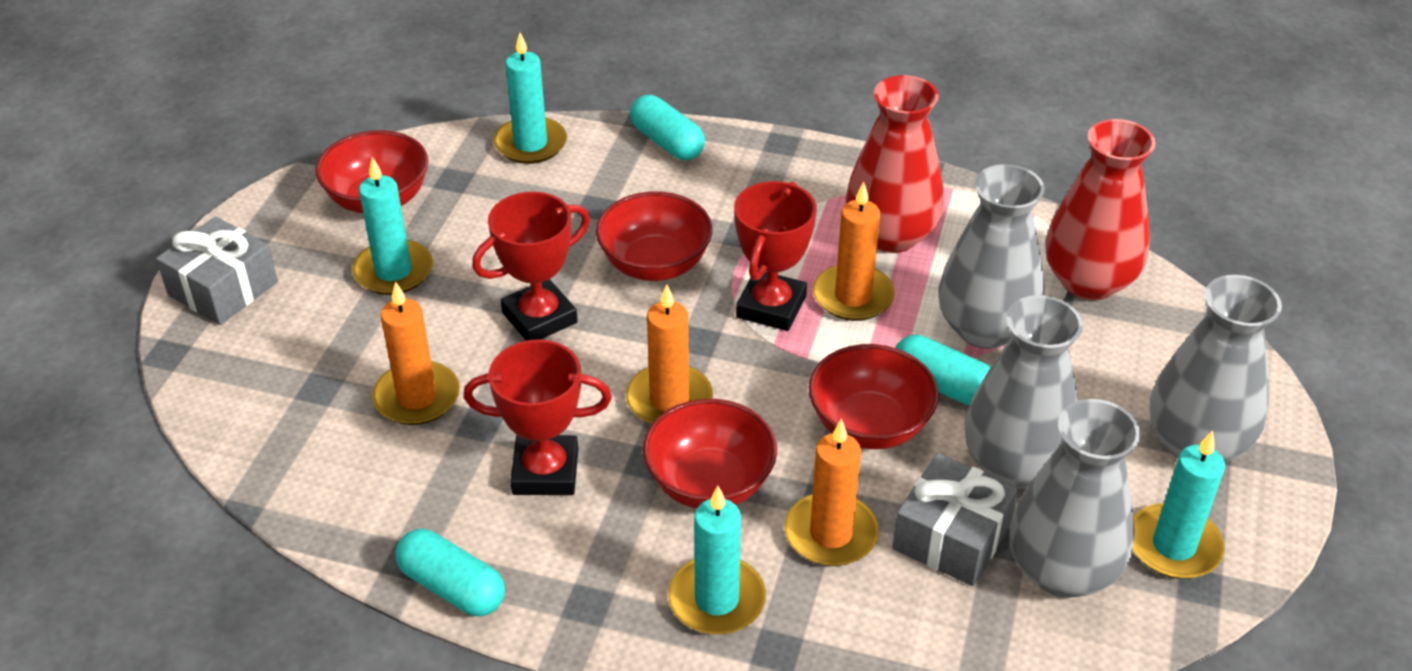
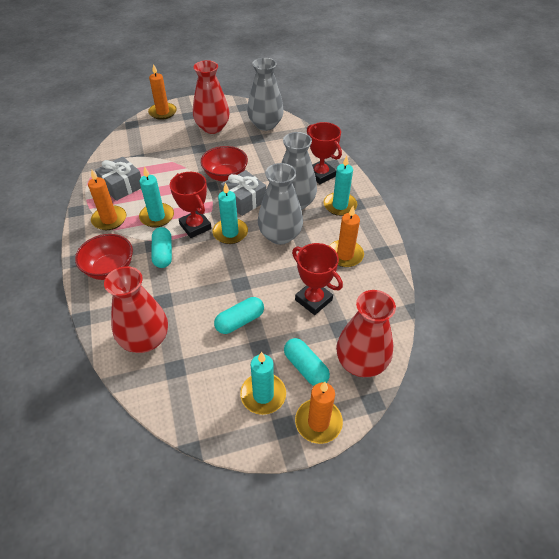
grey vase: 4 -> 3
red bowl: 4 -> 2
red vase: 2 -> 3

